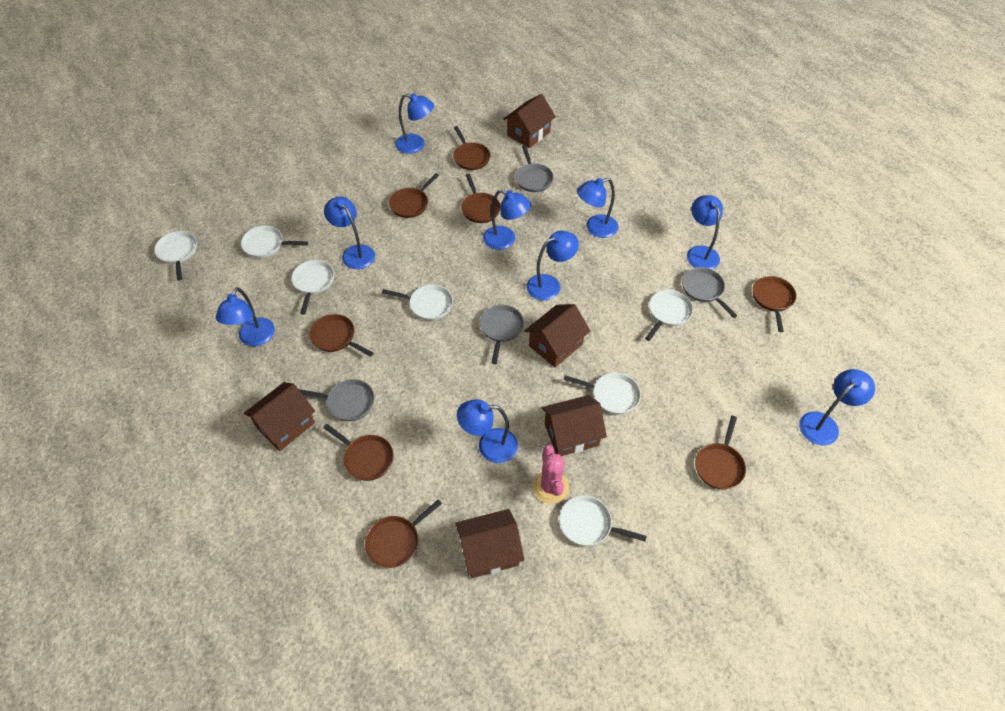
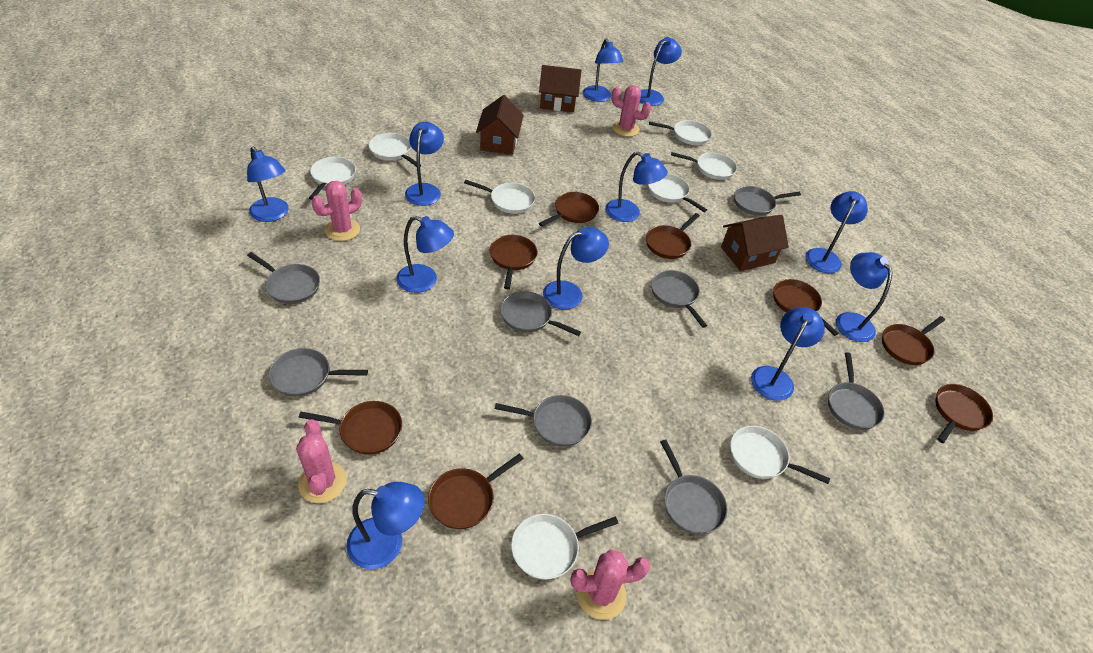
blue lamp: 9 -> 11
brown house: 5 -> 3
grey pan: 4 -> 8
pink cactus: 1 -> 4
white pan: 7 -> 8

